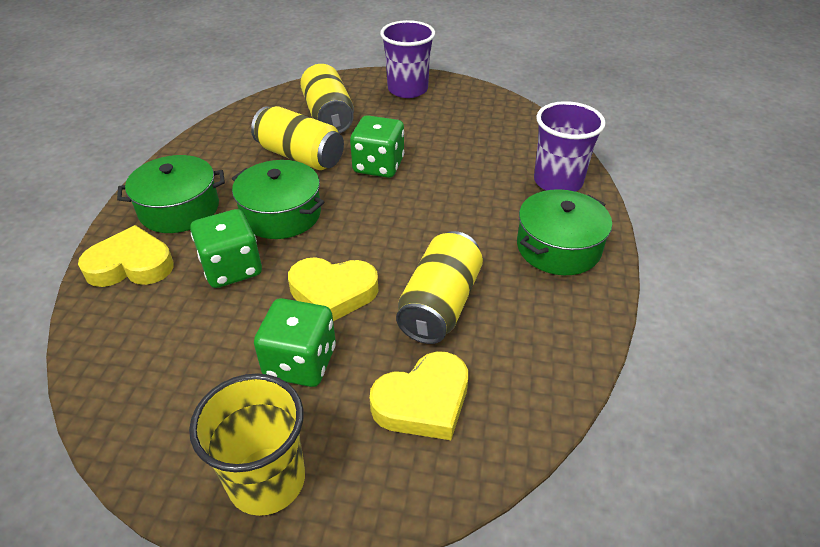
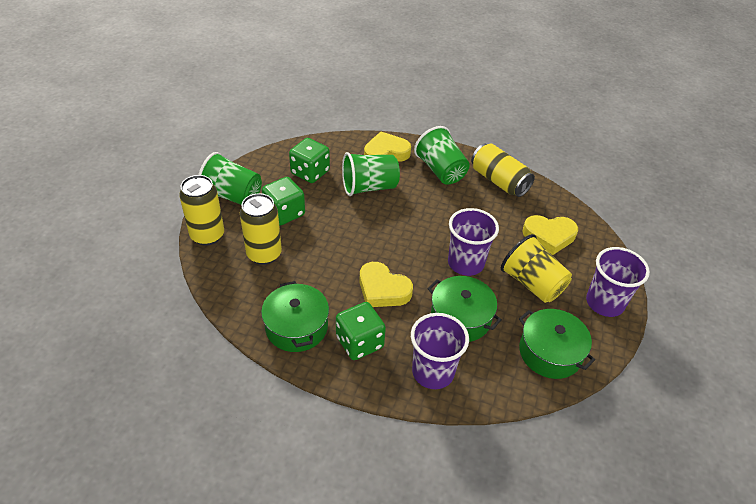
green cup: 0 -> 3
purple cup: 2 -> 3

